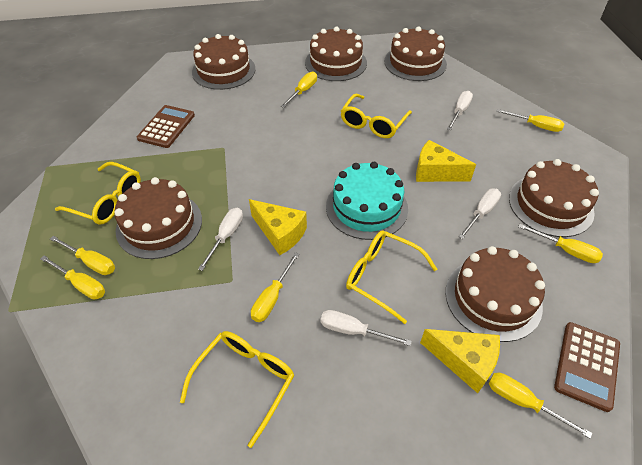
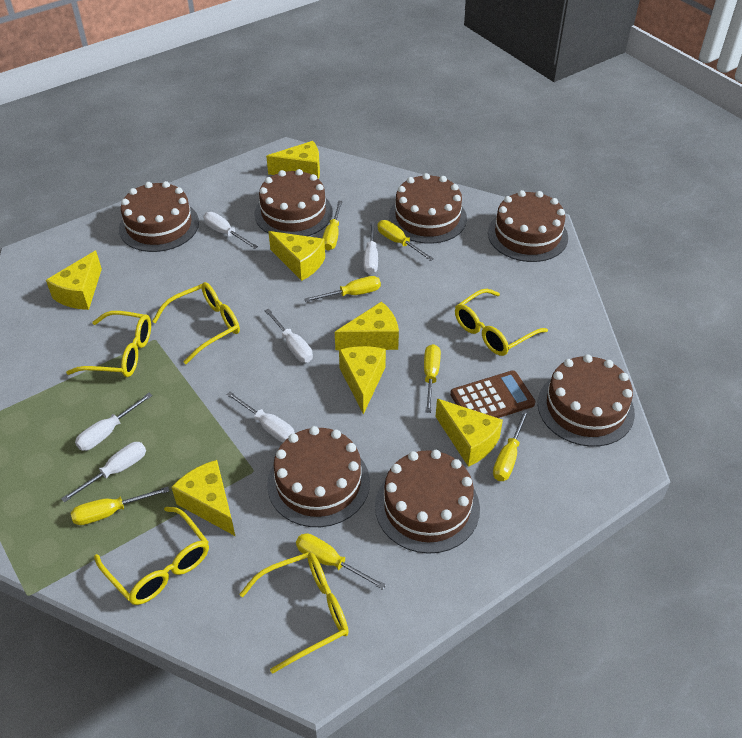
brown cake: 6 -> 7
brown calculator: 2 -> 1
turquoise cake: 1 -> 0
white screwdriver: 4 -> 6
yellow cheese: 3 -> 7
yellow glasses: 4 -> 5

